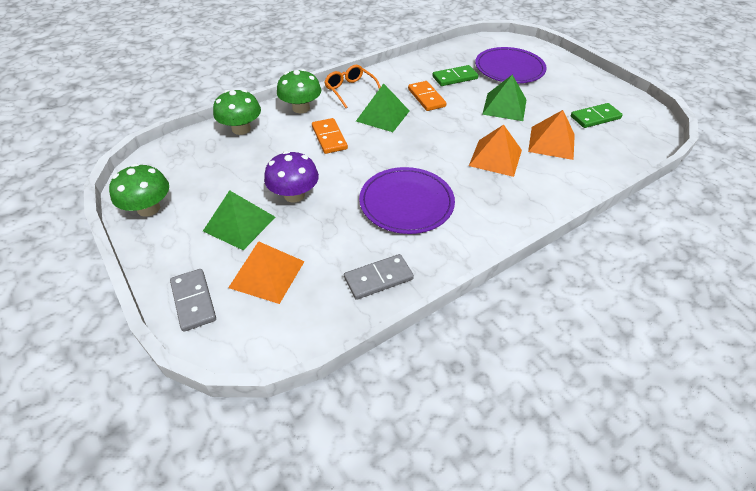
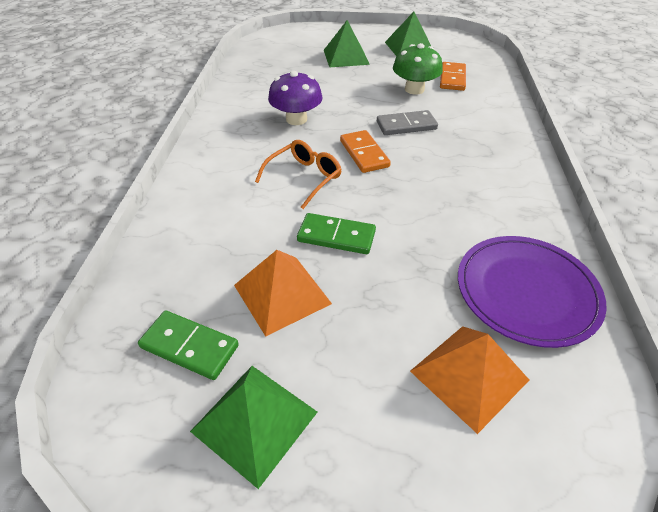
green mushroom: 3 -> 1
grey domino: 2 -> 1
orange pyramid: 3 -> 2
purple plate: 2 -> 1

